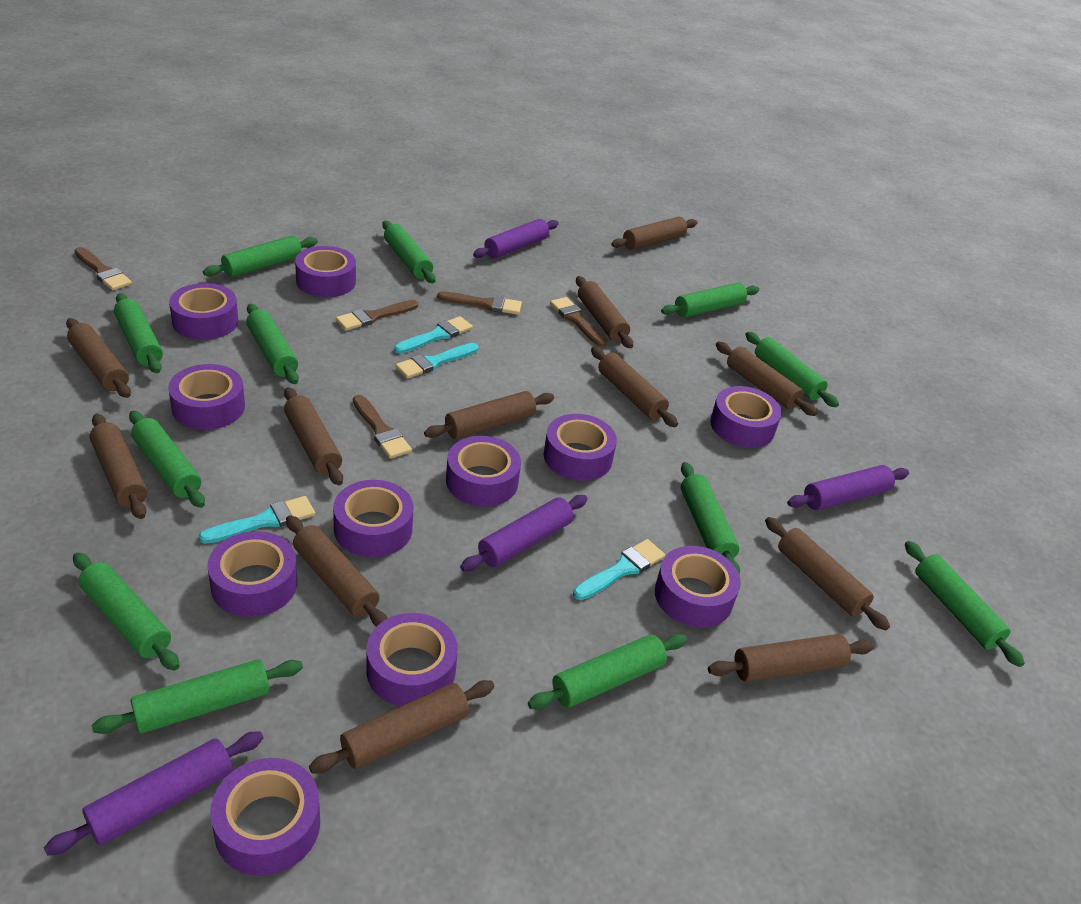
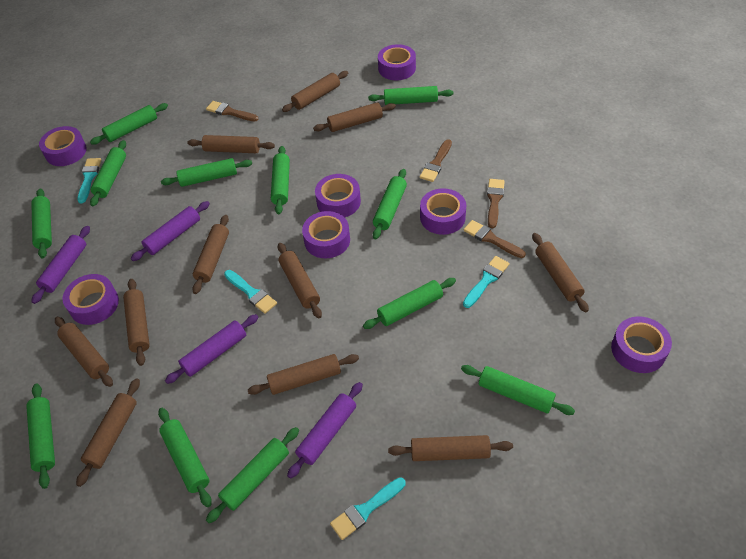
brown brush: 5 -> 4
brown rolling pin: 12 -> 11
purple tape: 11 -> 7

